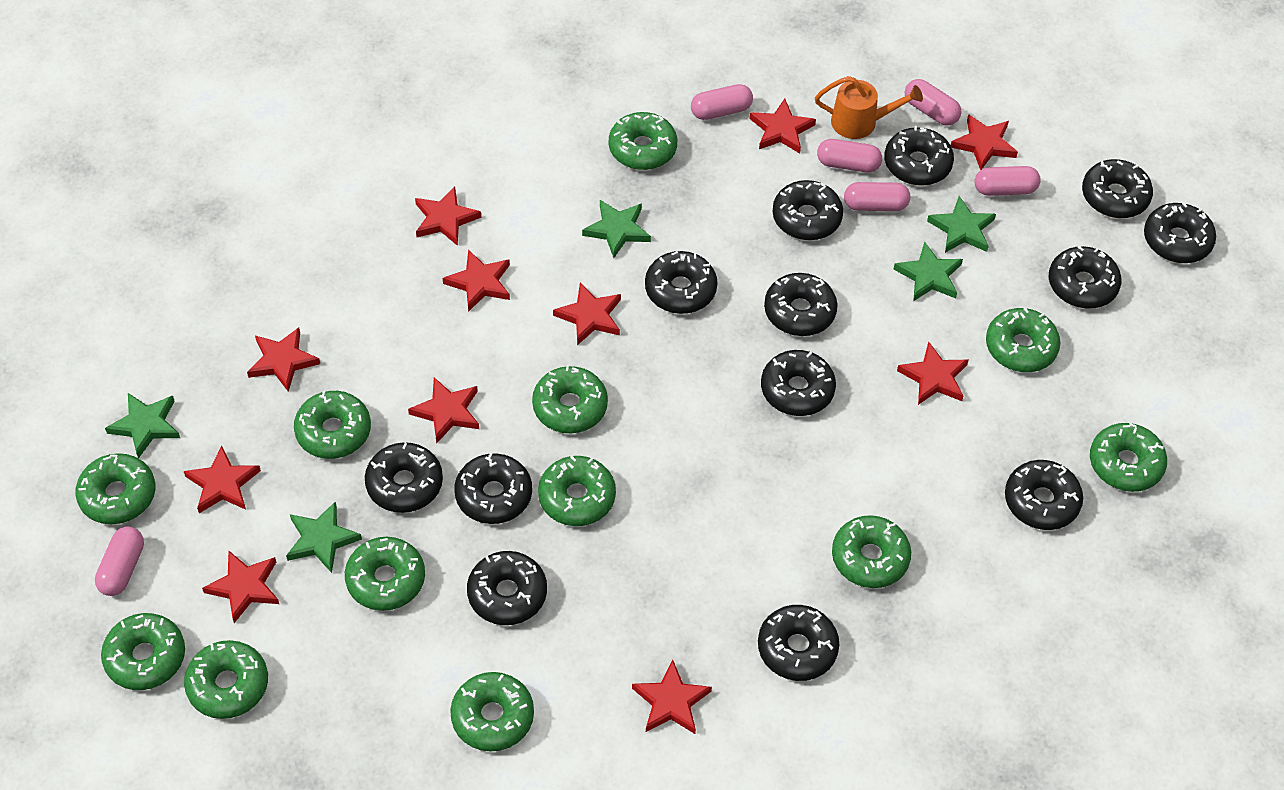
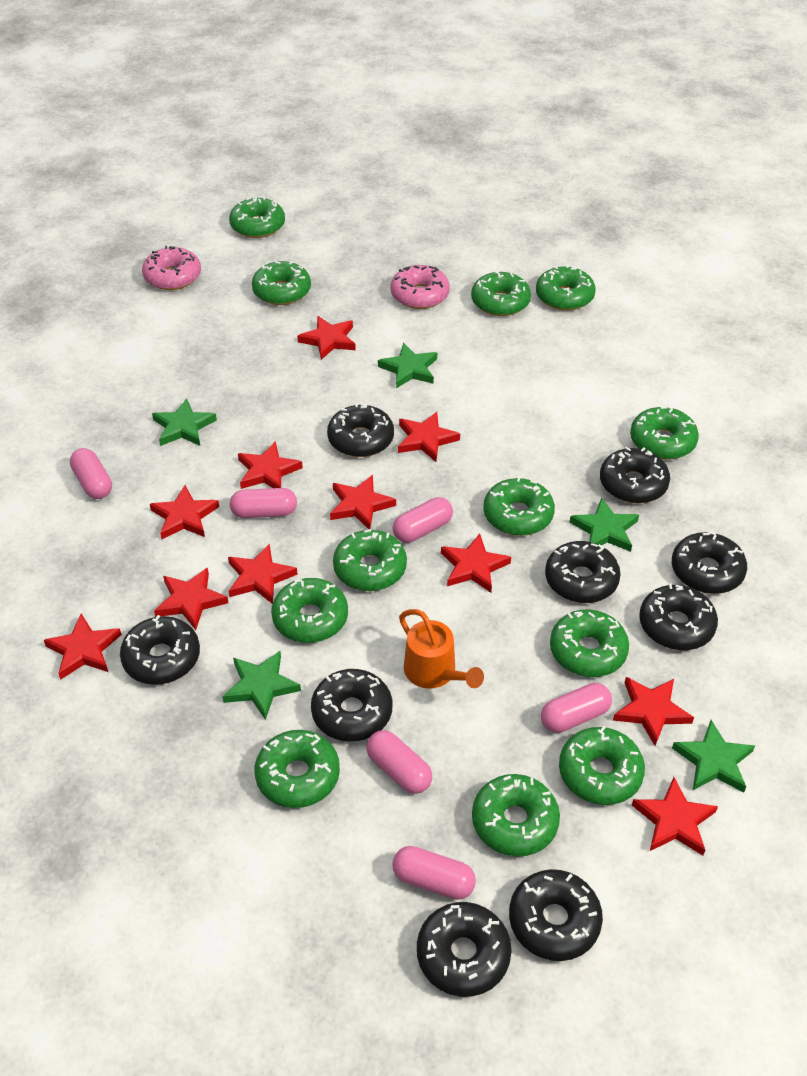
black donut: 13 -> 9
pink donut: 0 -> 2

